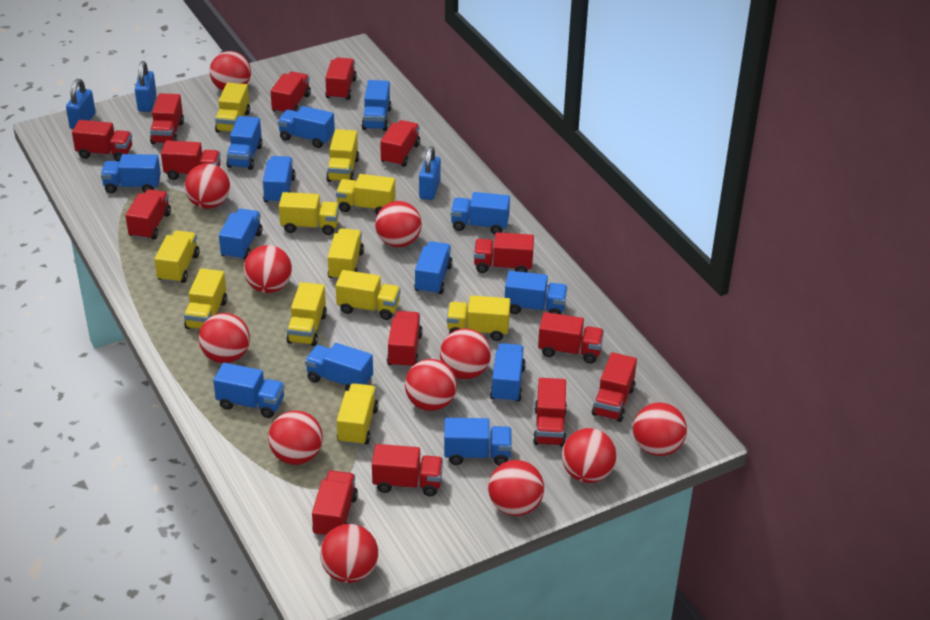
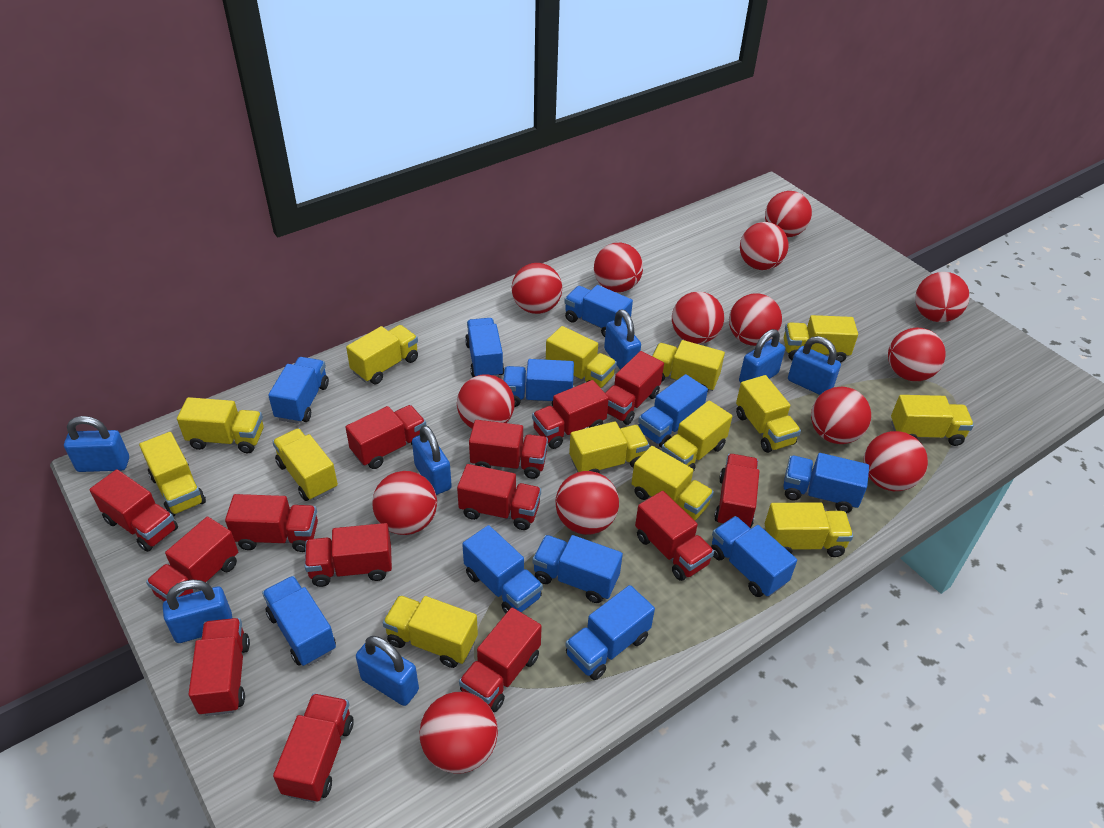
blue padlock: 3 -> 7
blue truck: 13 -> 11
red ball: 12 -> 14
yellow truck: 11 -> 14

